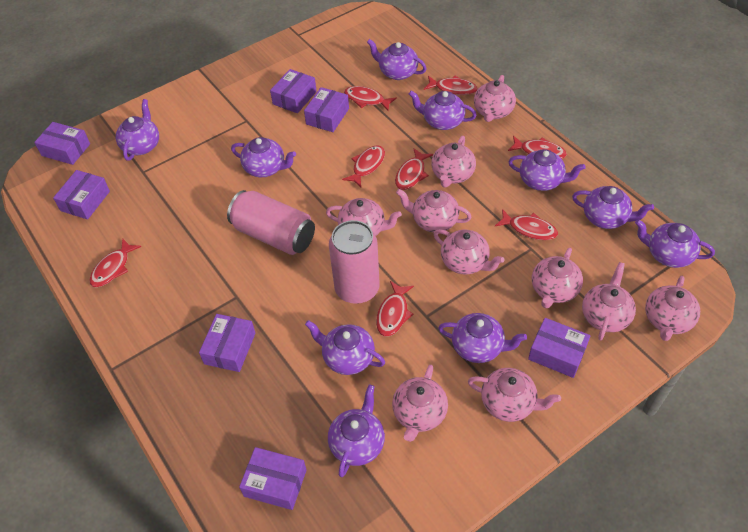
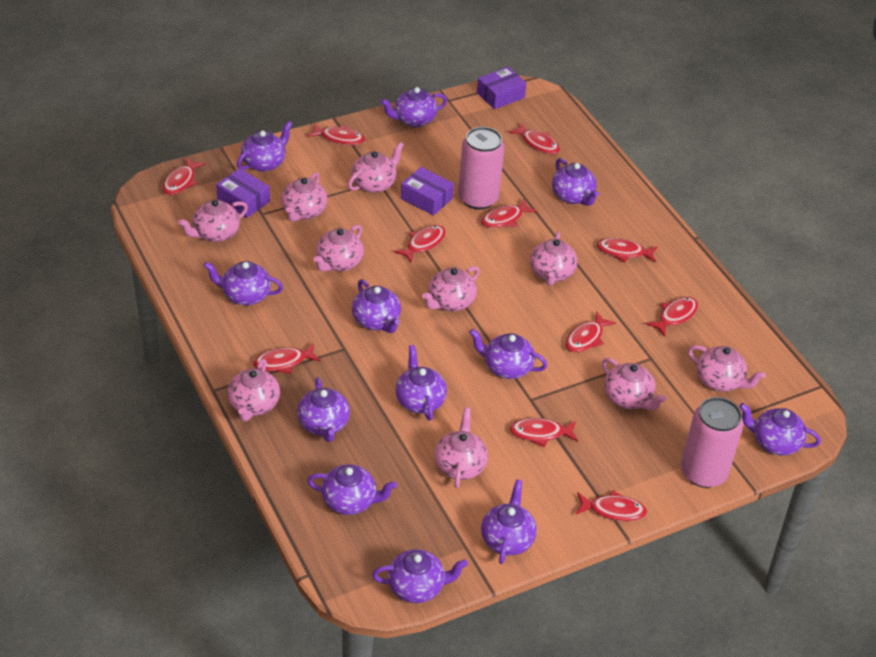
purple box: 7 -> 3
purple teapot: 10 -> 12
red fish: 8 -> 11

